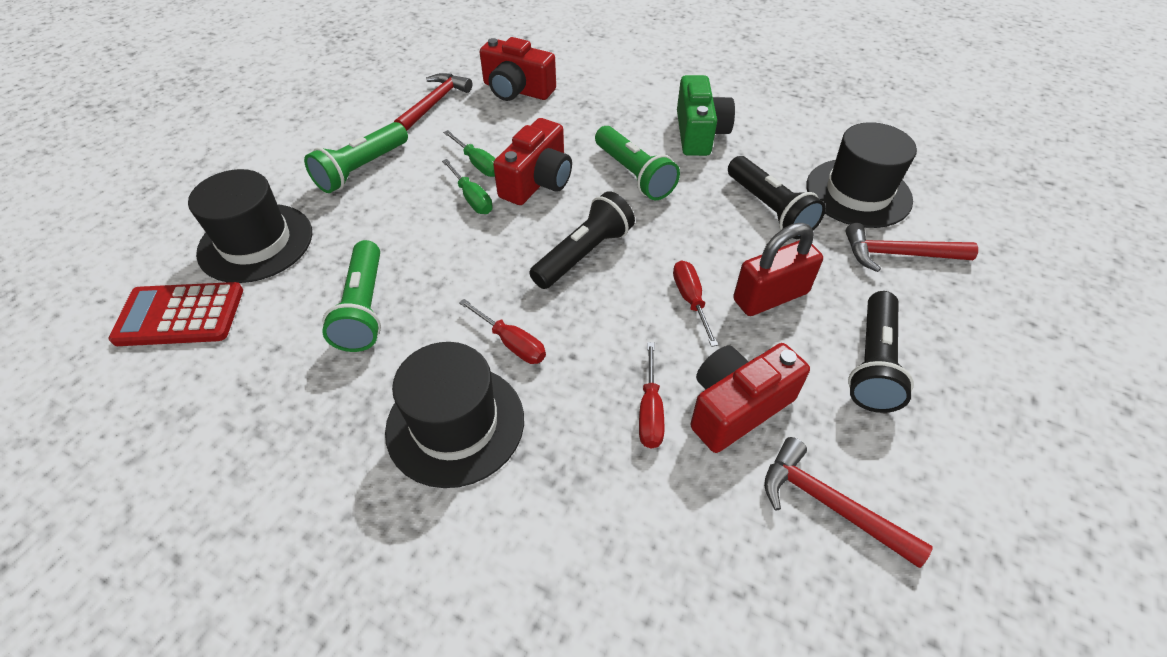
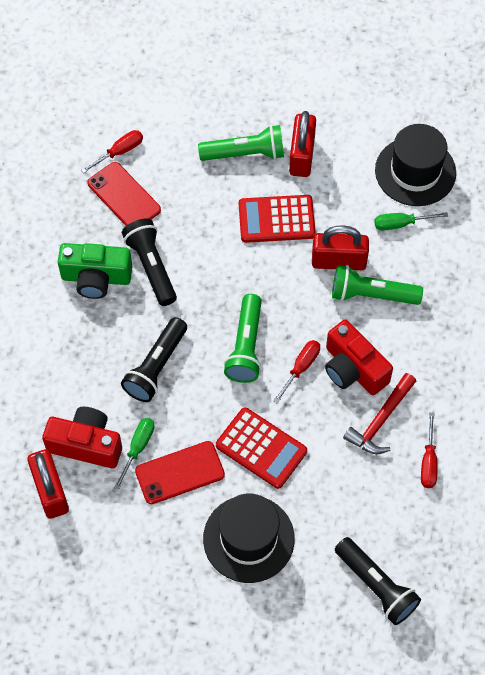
black hat: 3 -> 2
red calculator: 1 -> 2
red camera: 3 -> 2
red hammer: 3 -> 1
red padlock: 1 -> 3
red phone: 0 -> 2

